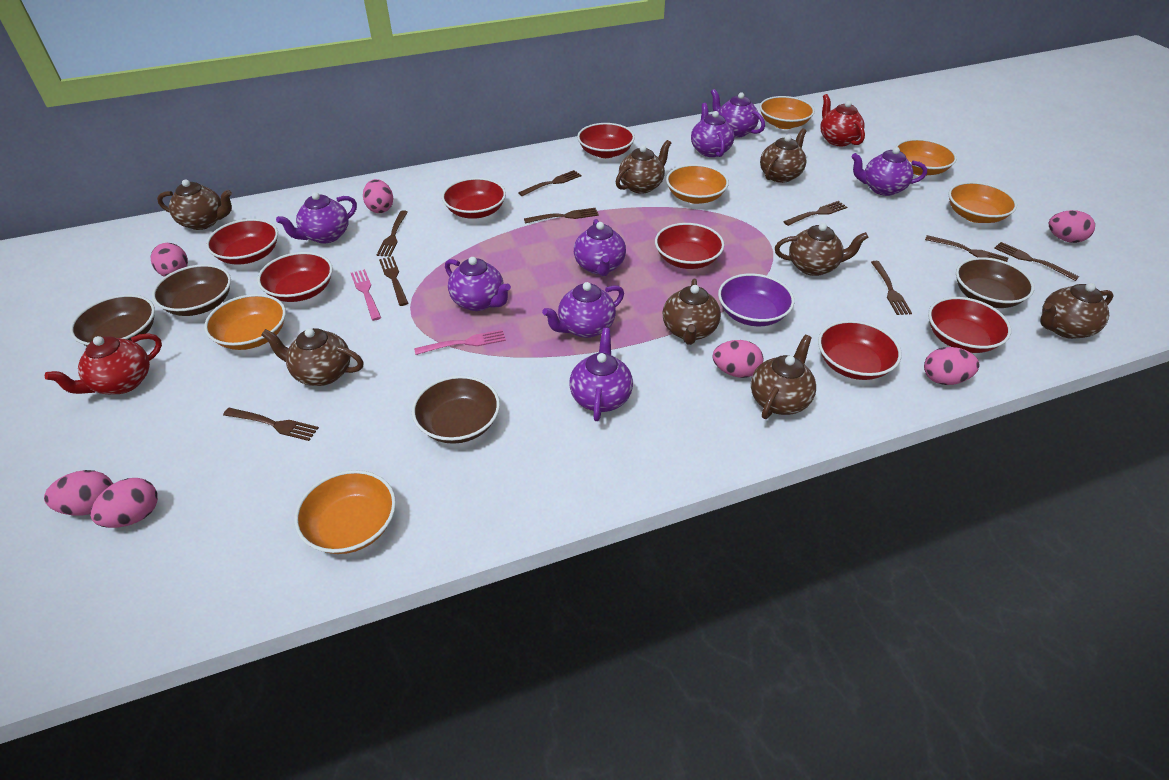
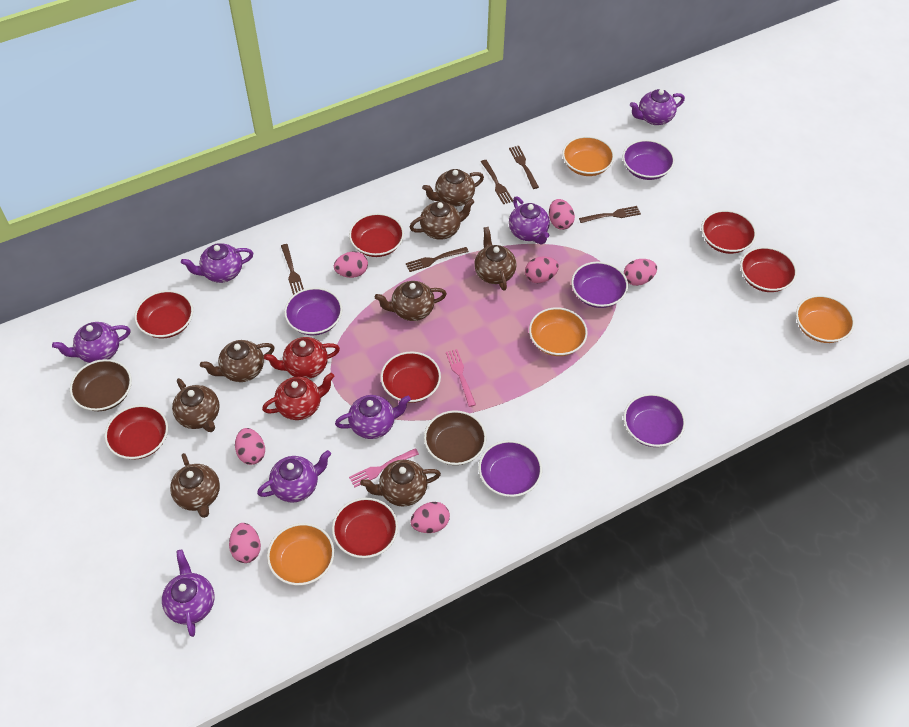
brown bowl: 4 -> 2
brown fork: 9 -> 5
orange bowl: 6 -> 4
purple bowl: 1 -> 5
purple teapot: 8 -> 7

